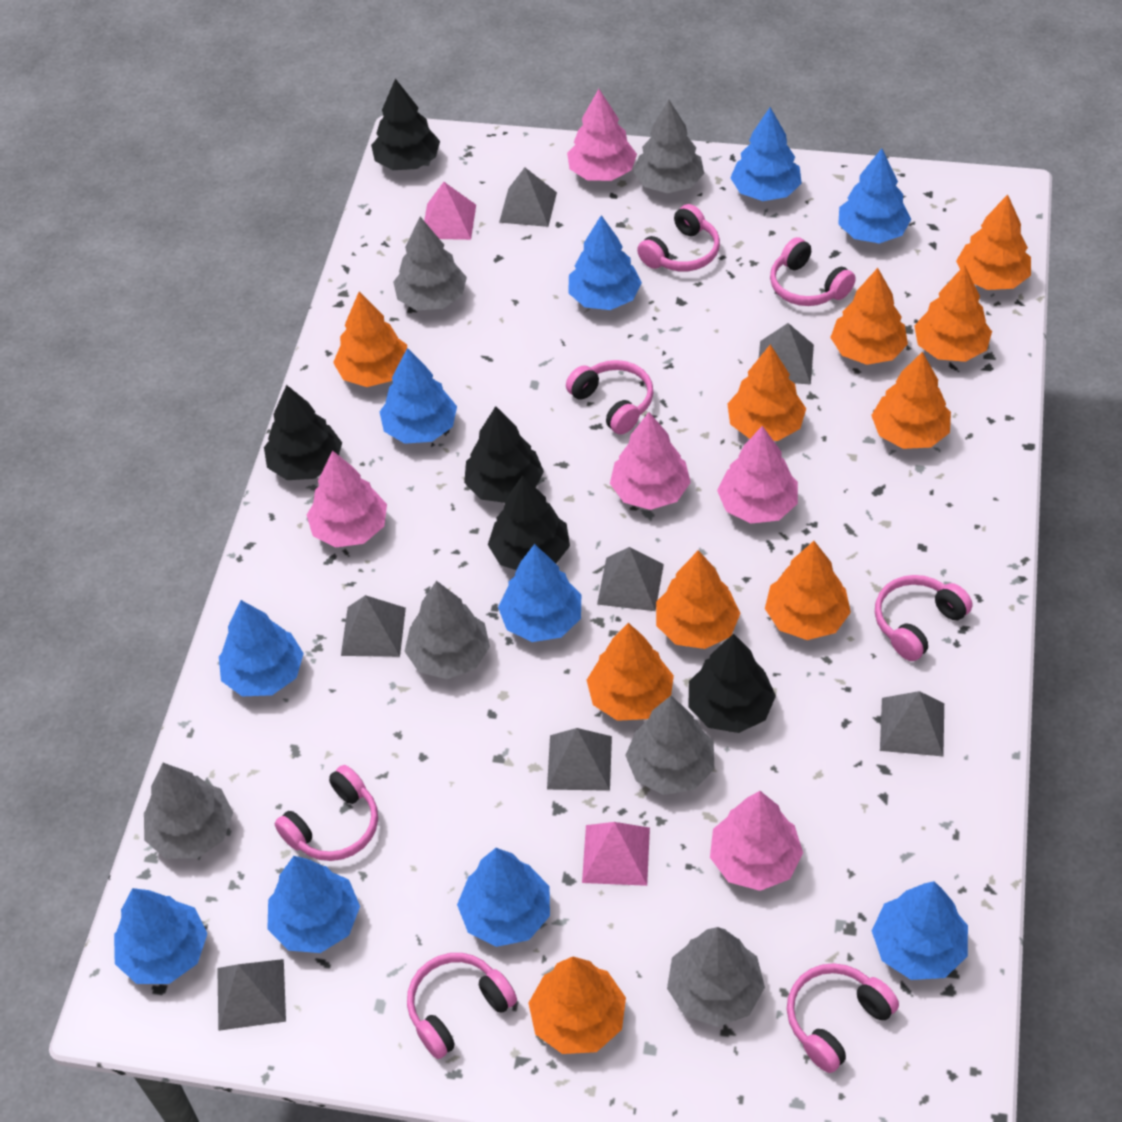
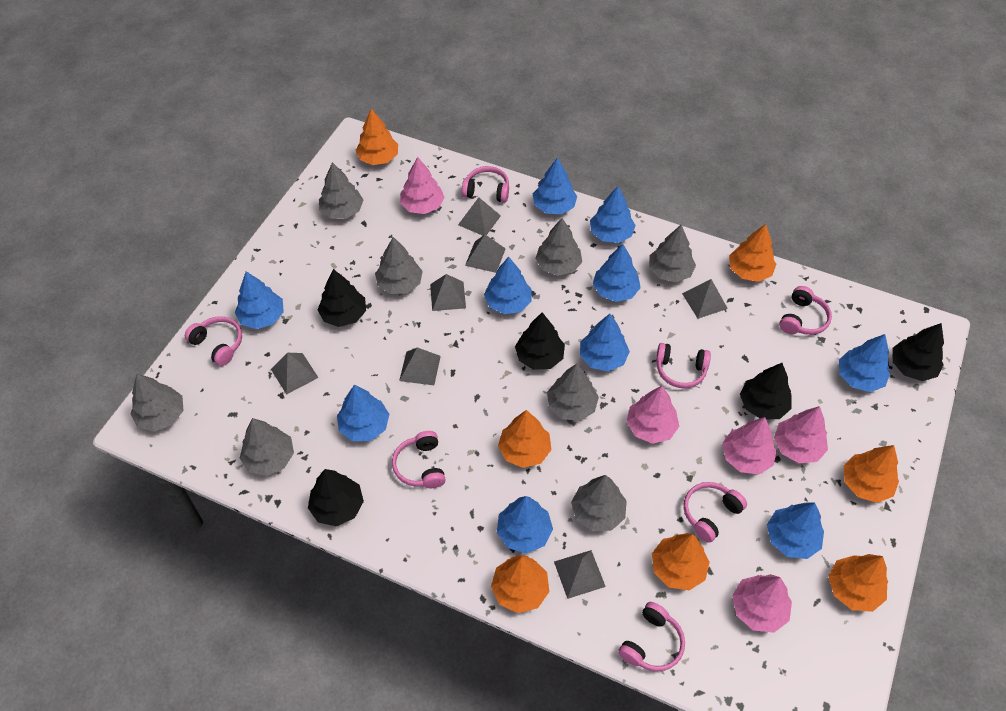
grey tree: 6 -> 8
orange tree: 10 -> 7
pink pyramid: 2 -> 0

